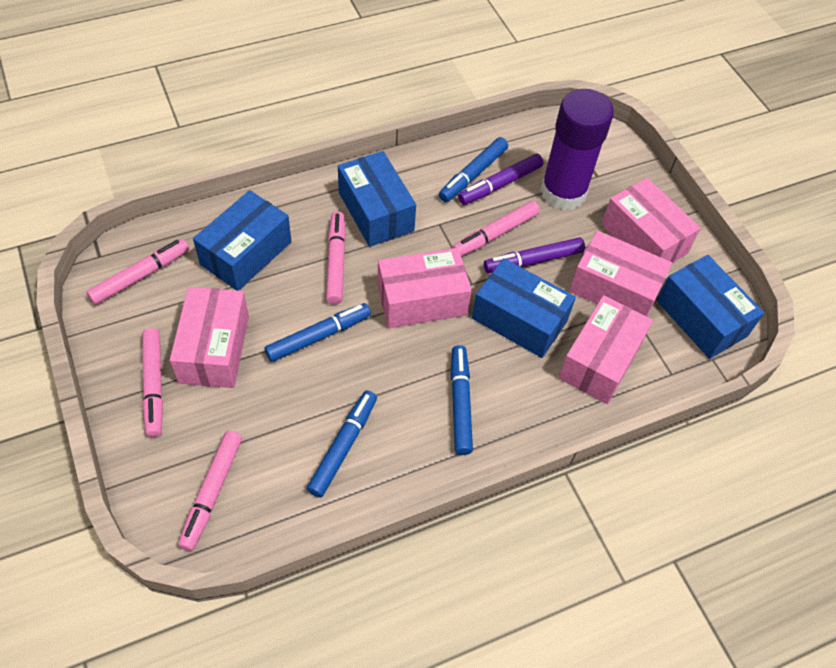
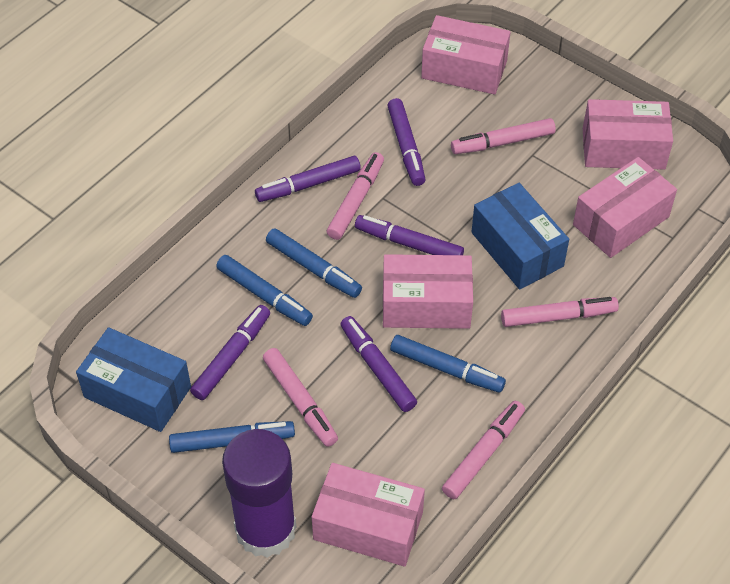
blue box: 4 -> 2
purple marker: 2 -> 5

